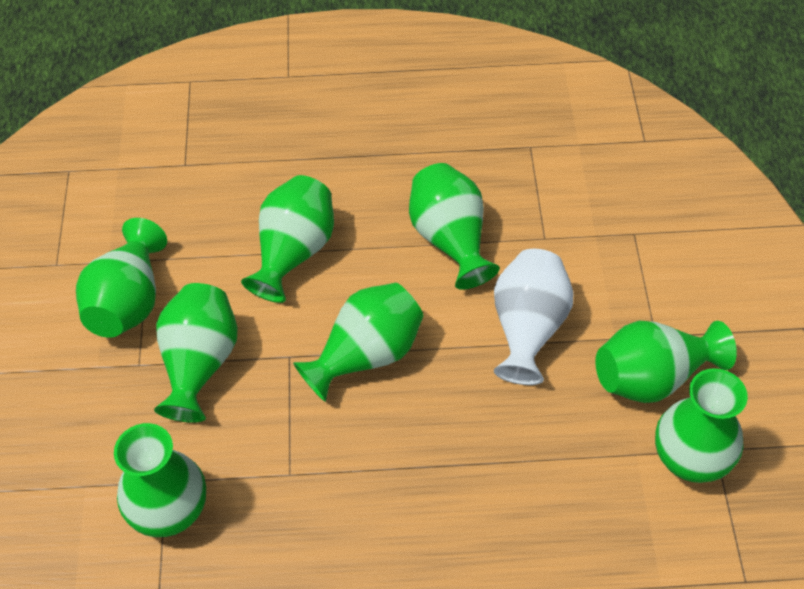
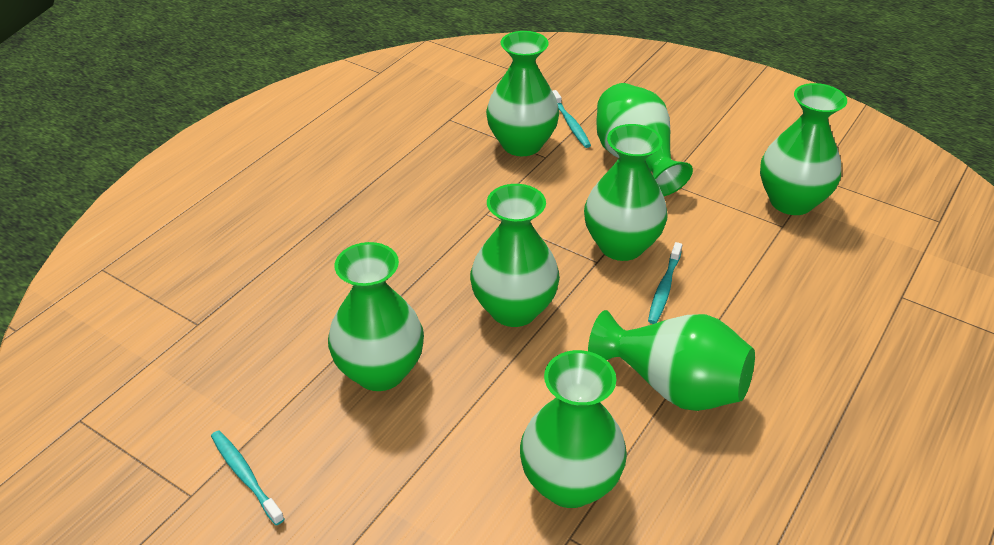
turquoise toothbrush: 0 -> 3
white vase: 1 -> 0

